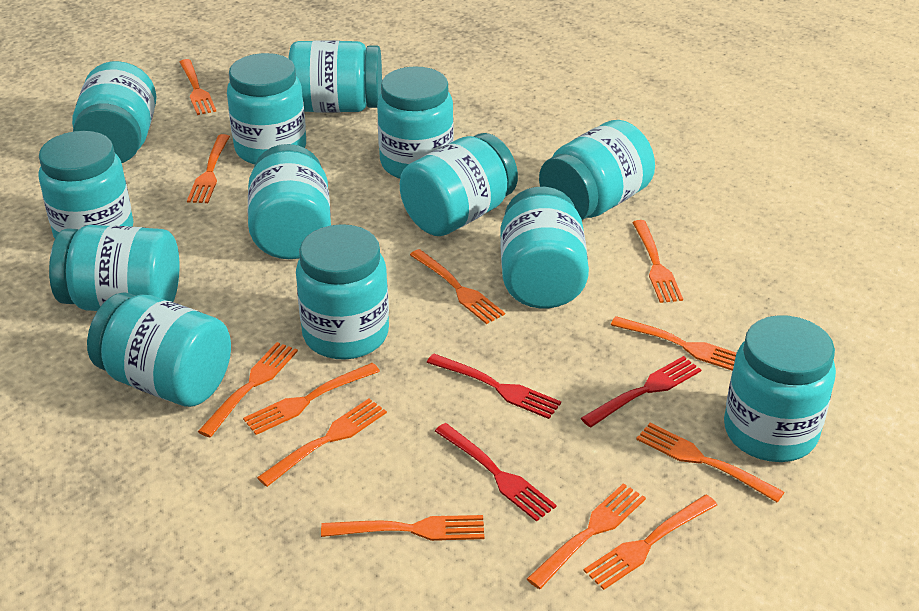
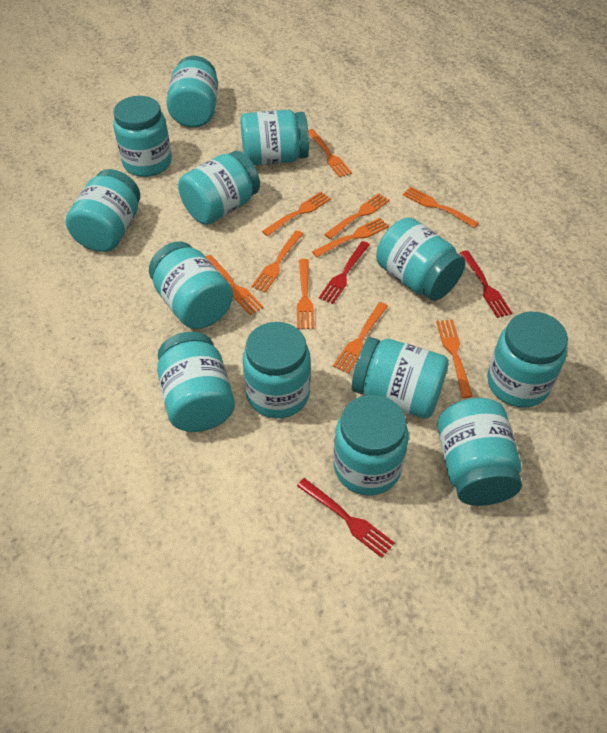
orange fork: 12 -> 10

